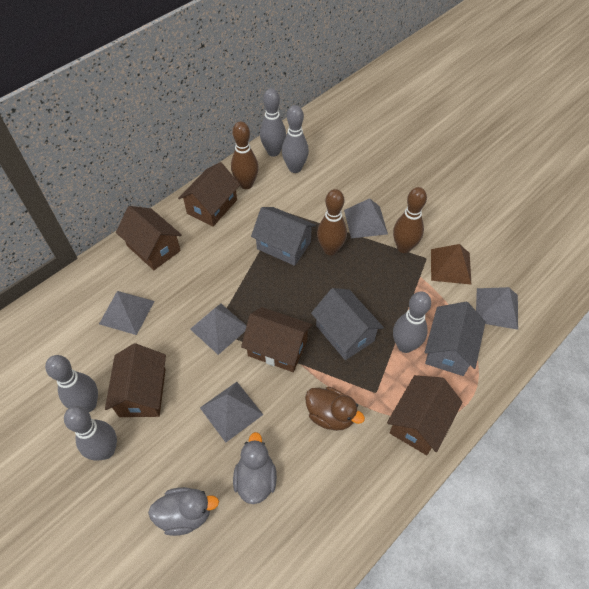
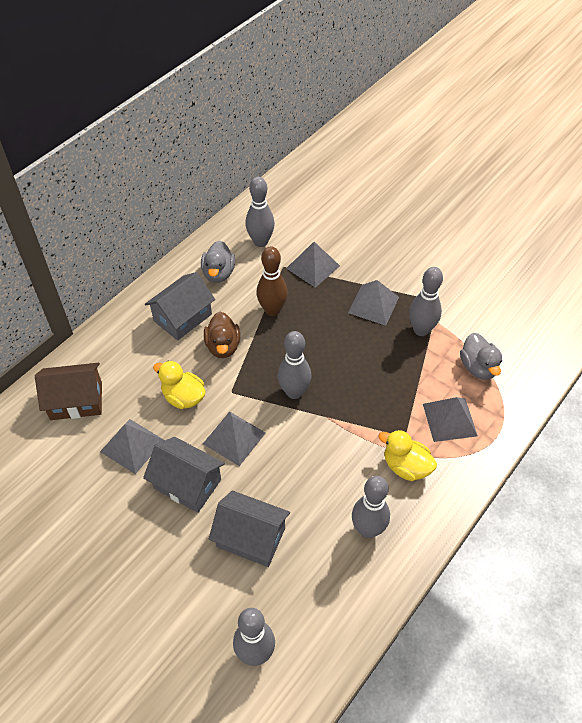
brown bowling pin: 3 -> 1
brown house: 5 -> 1
brown pyramid: 1 -> 0
yellow duck: 0 -> 2

